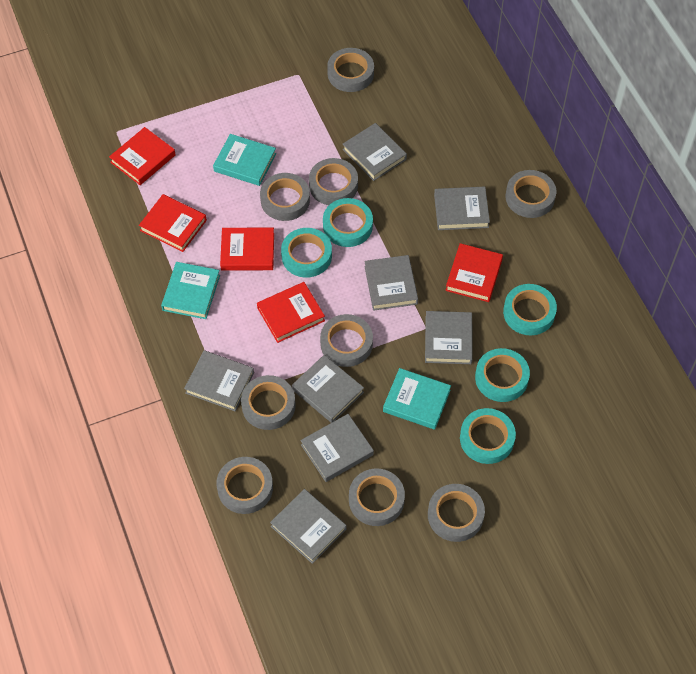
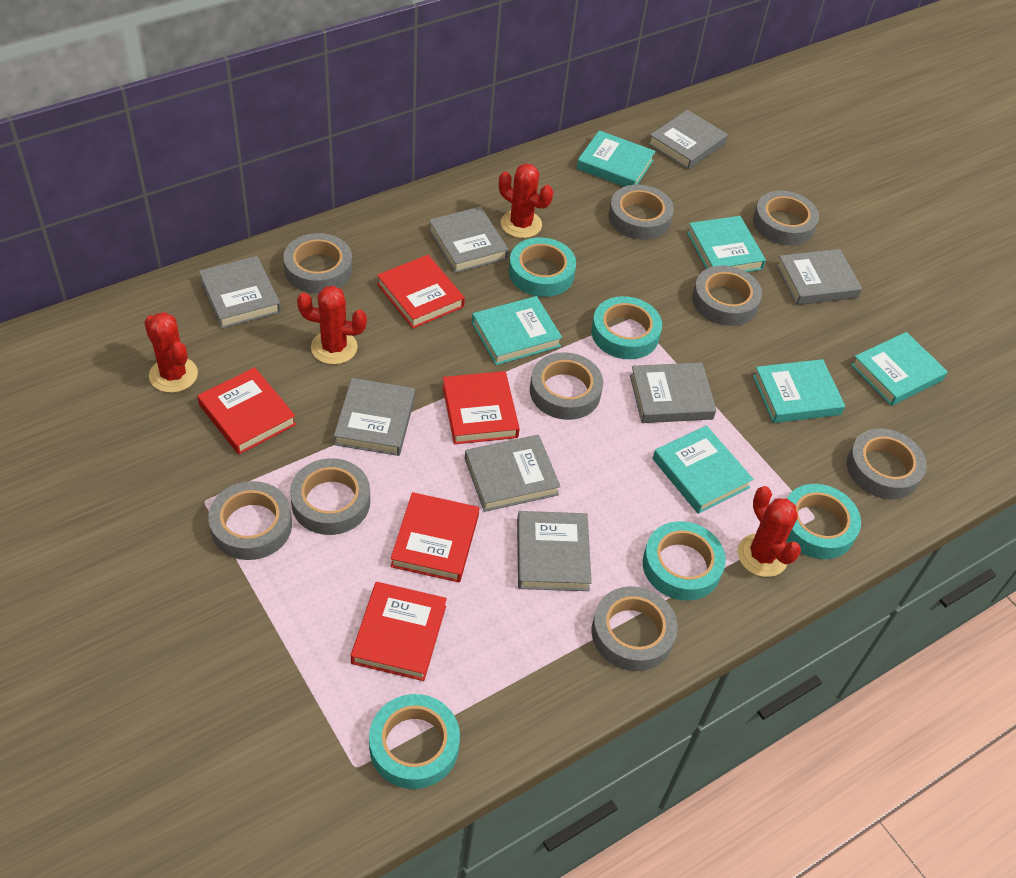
red cactus: 0 -> 4
turquoise book: 3 -> 6

